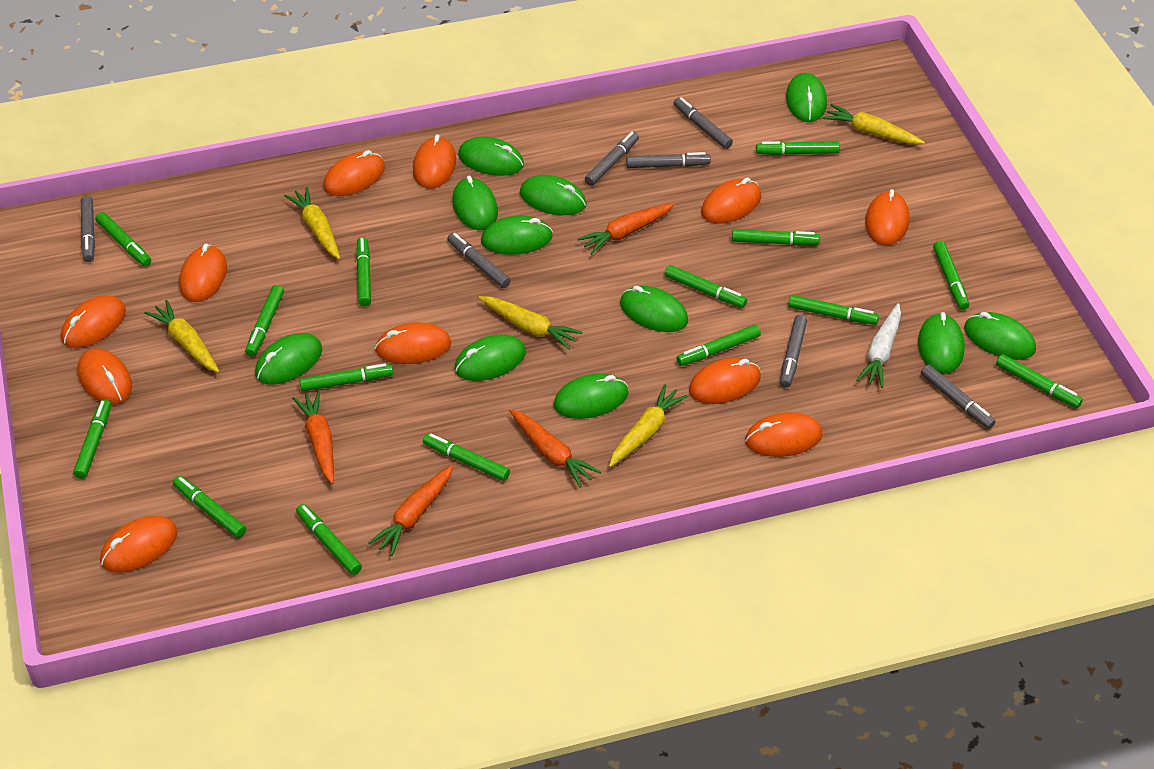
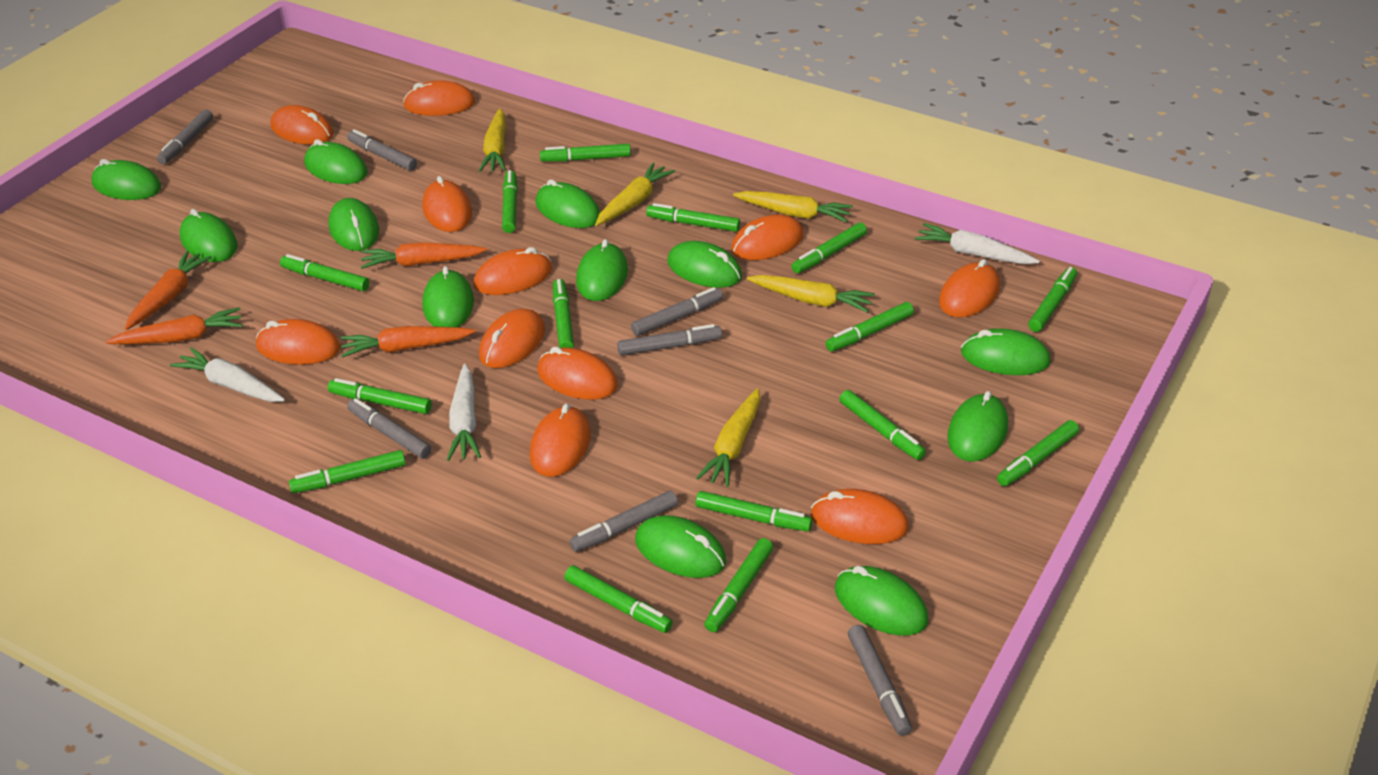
green mouse: 11 -> 12
white carrot: 1 -> 3

